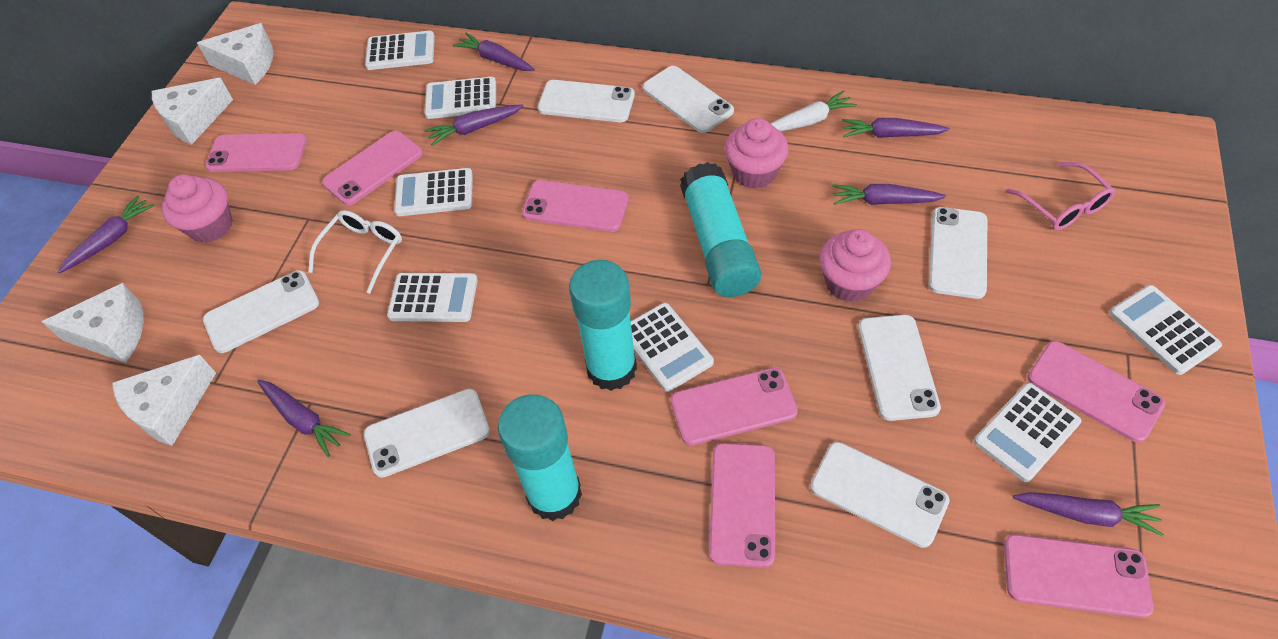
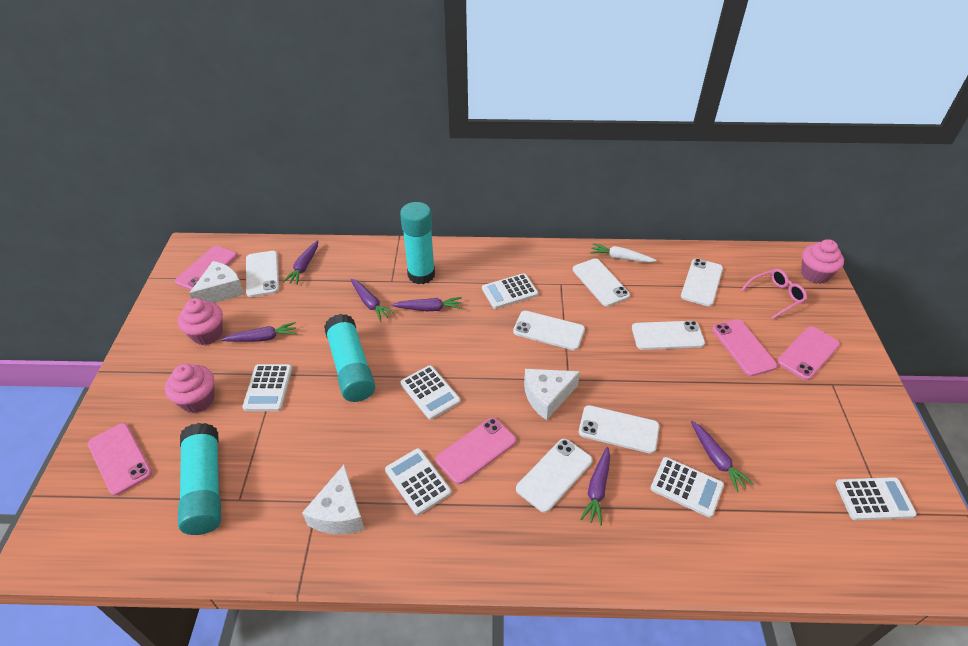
pink phone: 7 -> 5
purple carrot: 7 -> 6
white calculator: 7 -> 6
white cheese: 4 -> 3
white glasses: 1 -> 0

